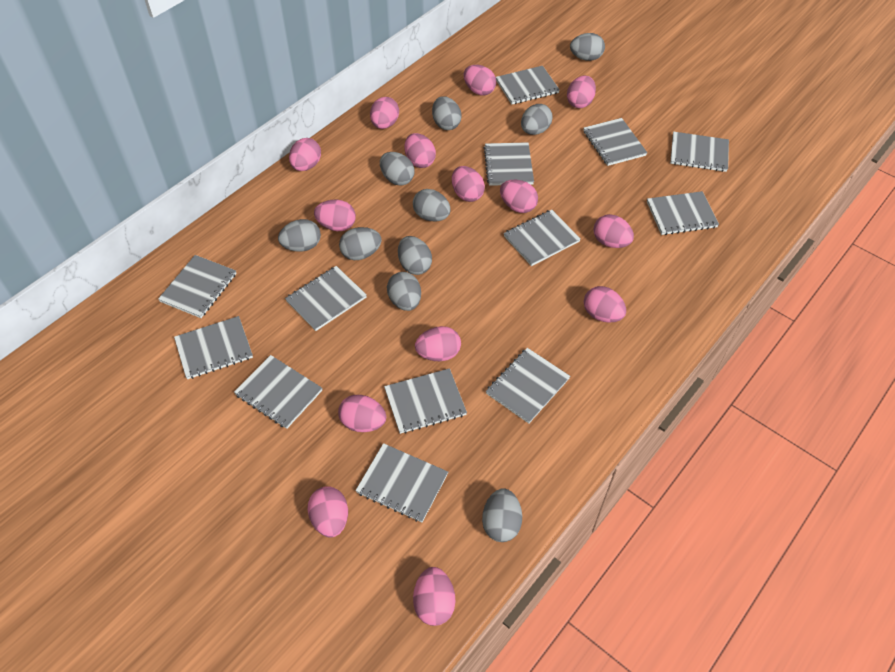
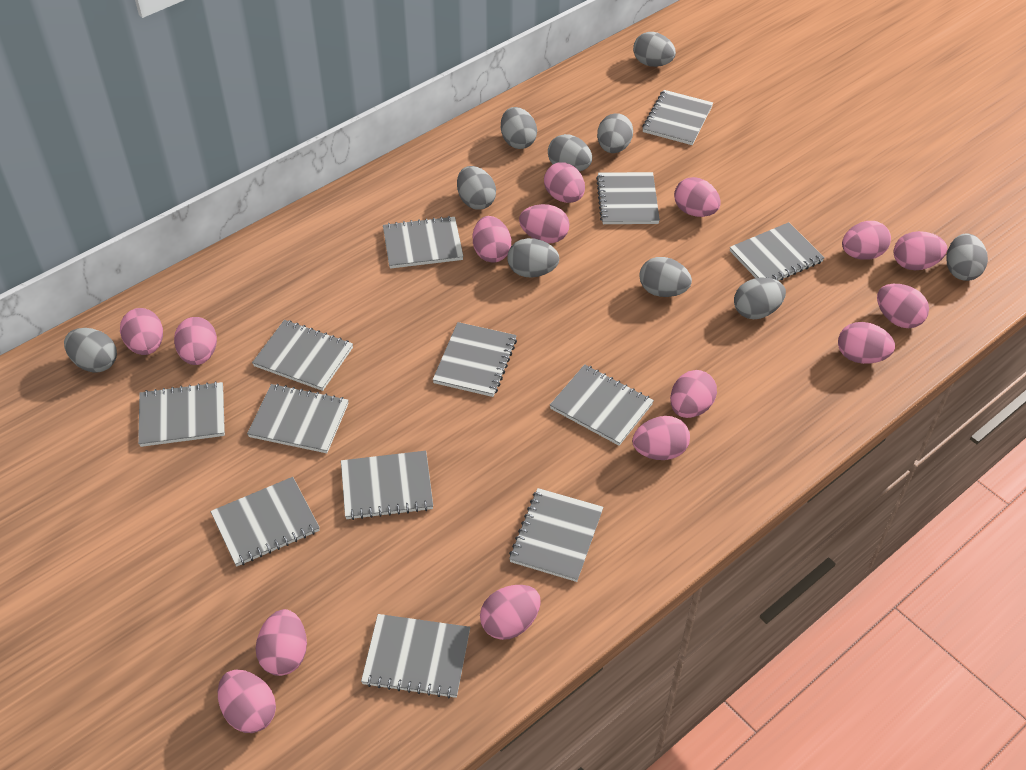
pink egg: 14 -> 15

